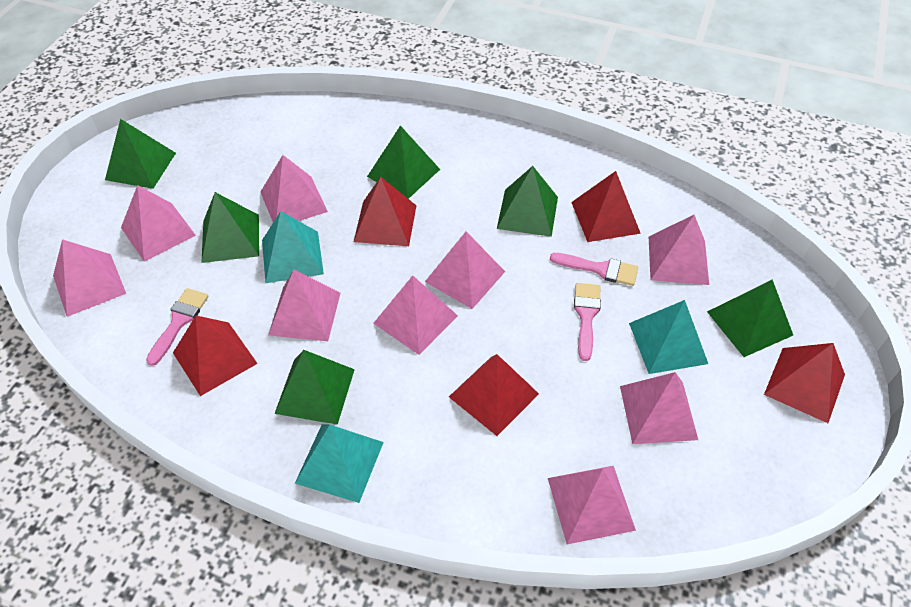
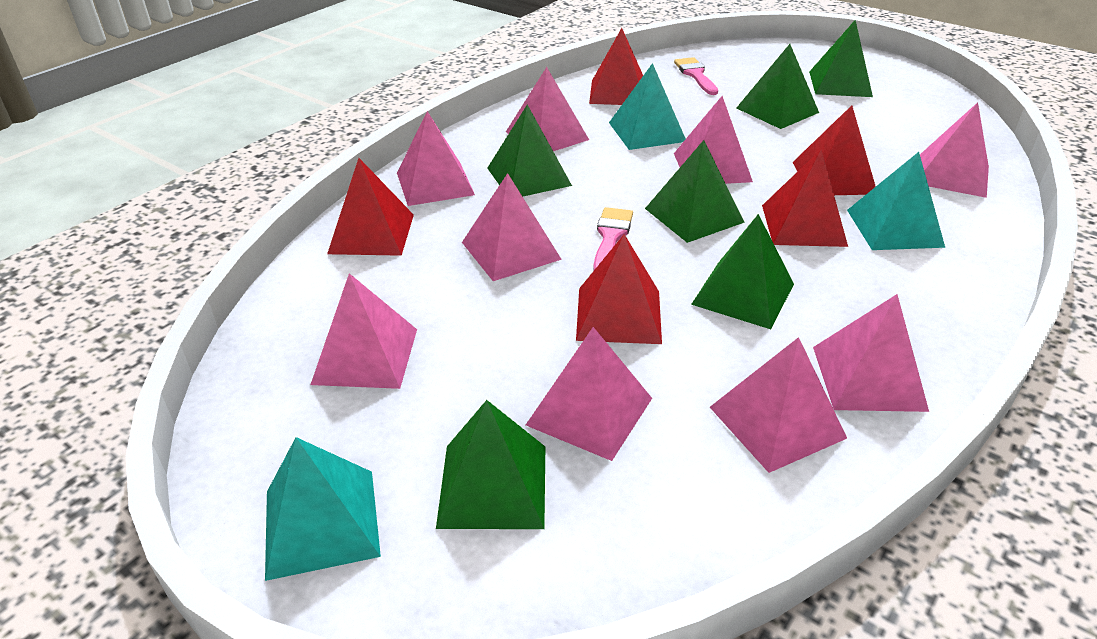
pink brush: 3 -> 2

